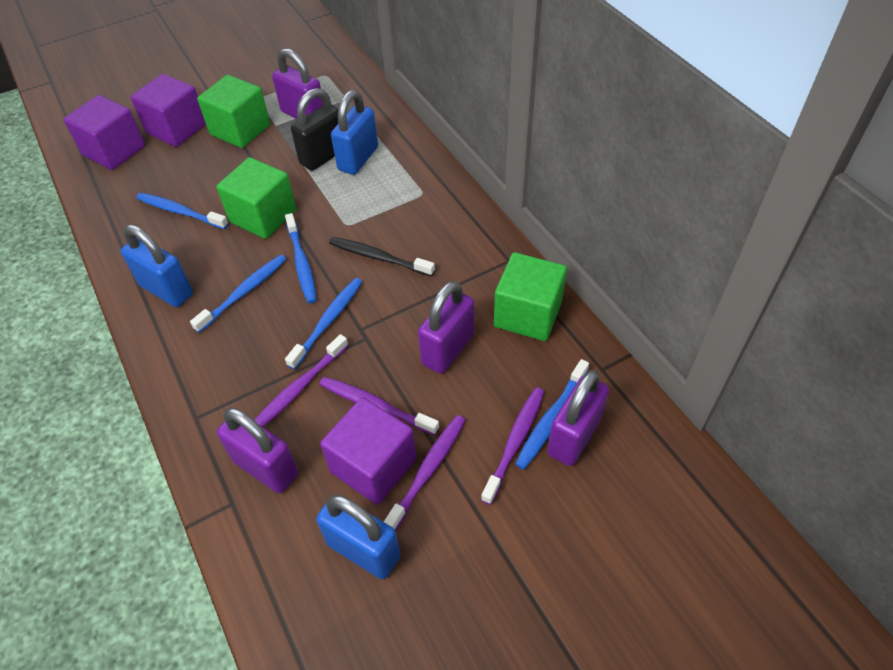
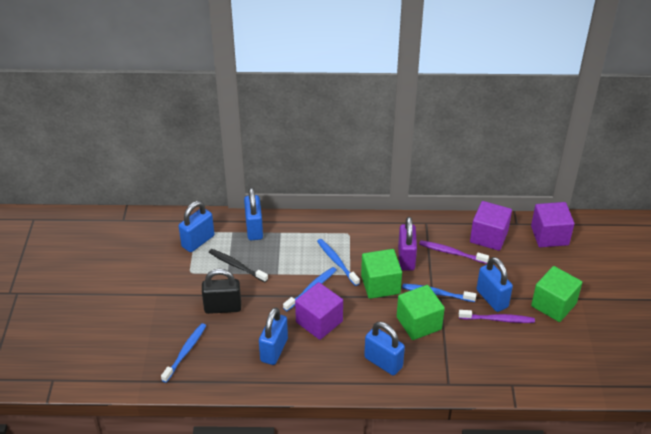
blue padlock: 3 -> 5
blue toothbrush: 5 -> 4
purple padlock: 4 -> 1
purple toothbrush: 4 -> 2

